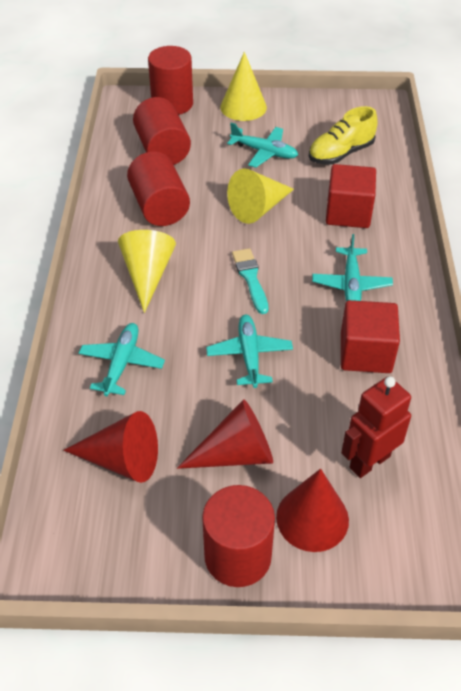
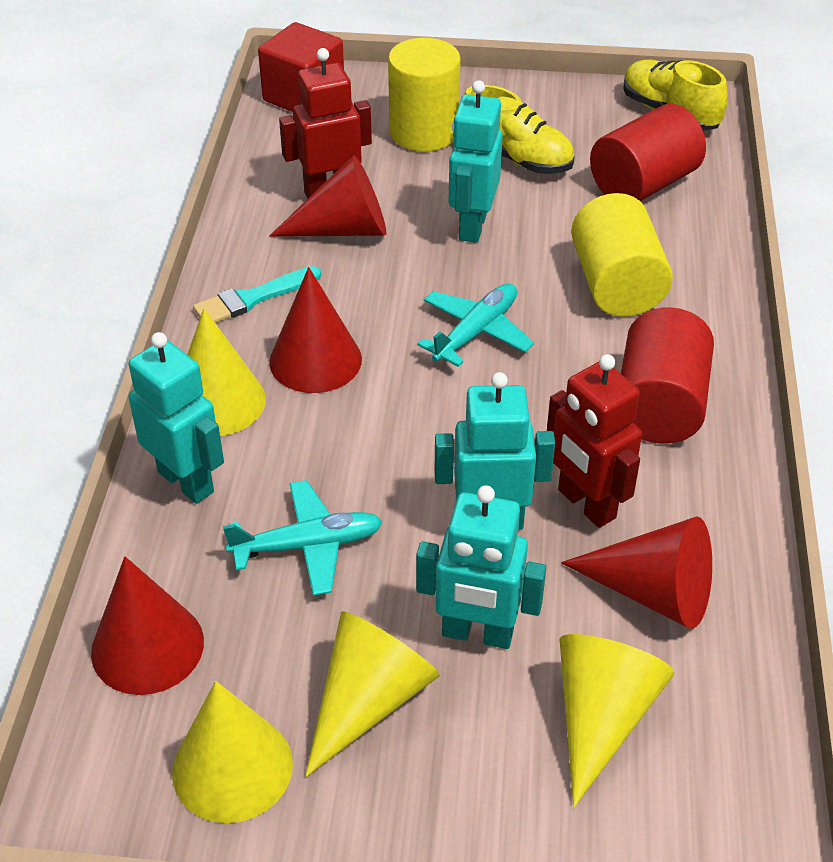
red cone: 3 -> 4
red cube: 2 -> 1
red cylinder: 4 -> 2
red robot: 1 -> 2
turquoise plane: 4 -> 2
turquoise robot: 0 -> 4
yellow cone: 3 -> 4
yellow cylinder: 0 -> 2
yellow shoe: 1 -> 2

